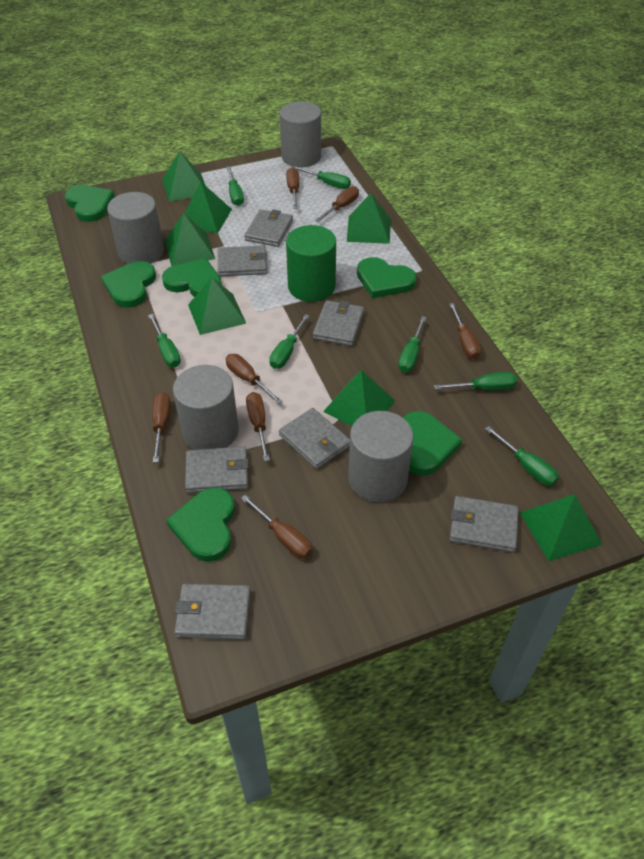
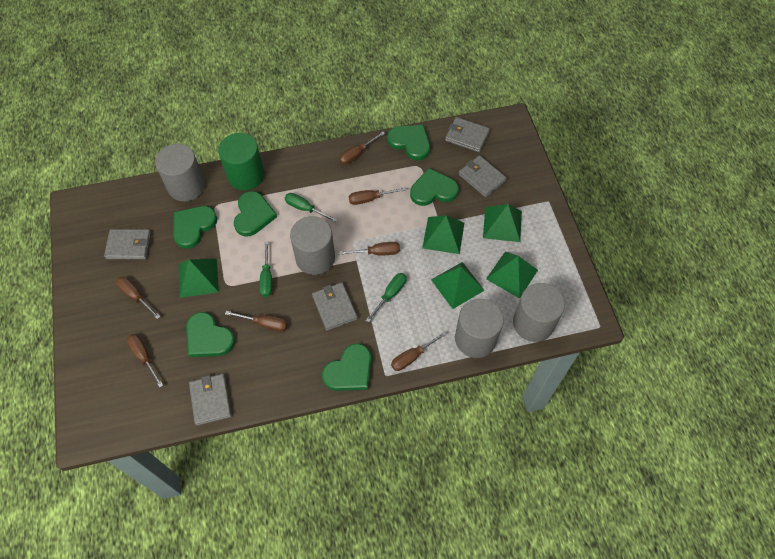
green pyramid: 7 -> 5
green screwdriver: 7 -> 3
grey wallet: 7 -> 5

